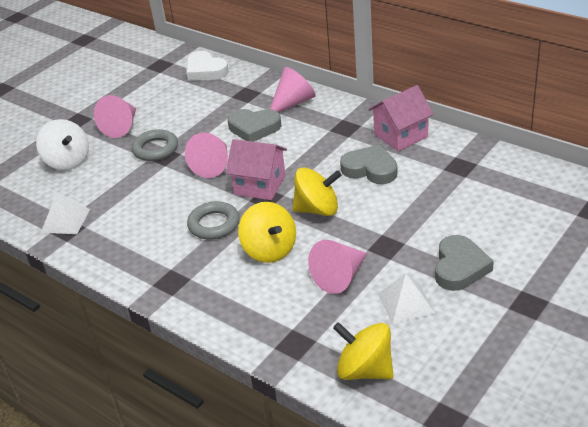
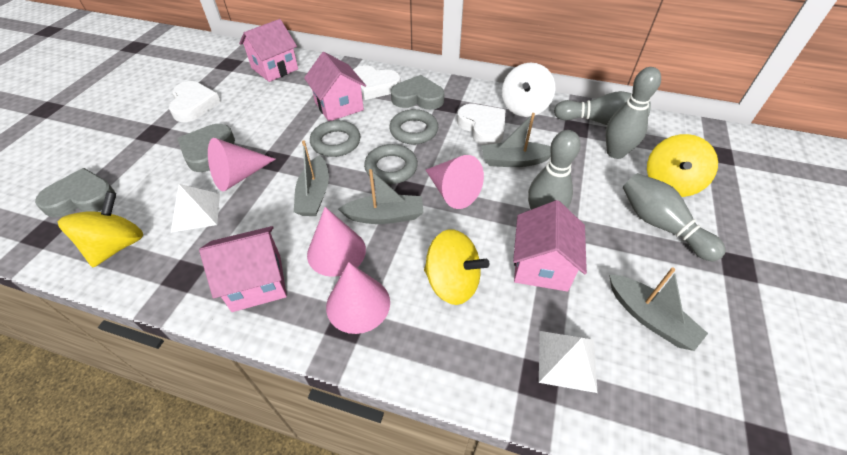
grey boat: 0 -> 4
grey bowling pin: 0 -> 4
grey ring: 2 -> 3
pink house: 2 -> 4
white heart: 1 -> 3

